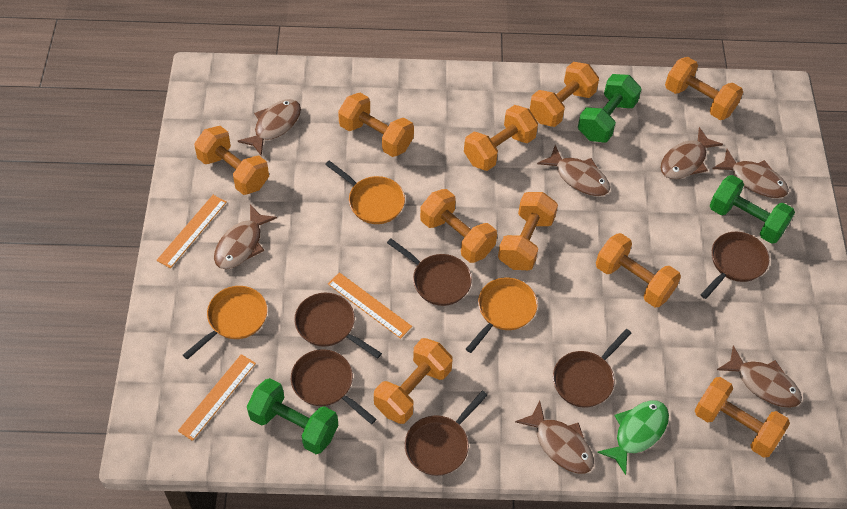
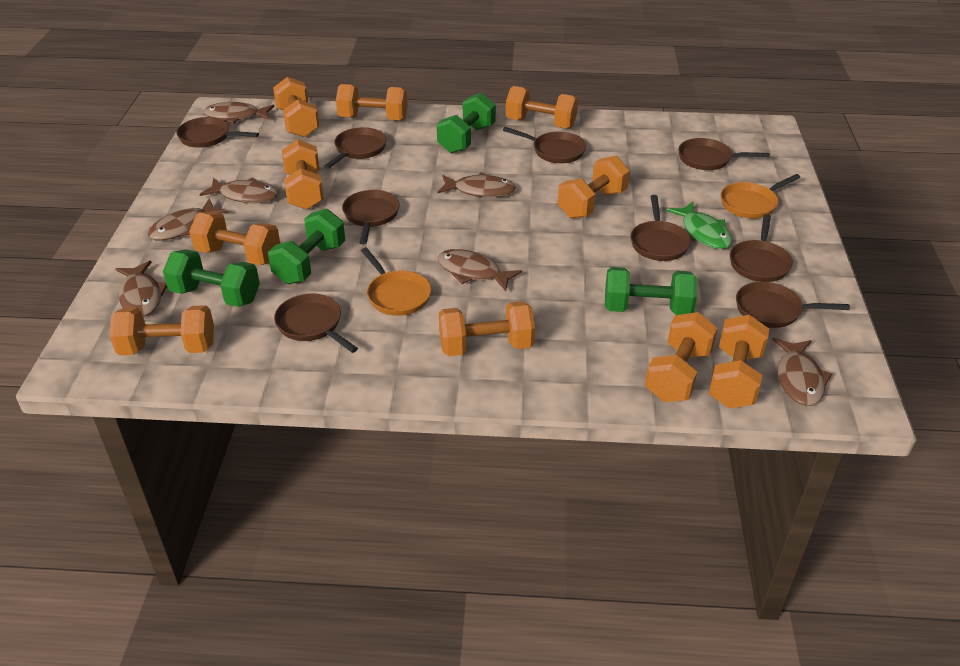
brown pan: 6 -> 9
green dumbbell: 3 -> 4
orange pan: 3 -> 2
orange ruler: 3 -> 0

